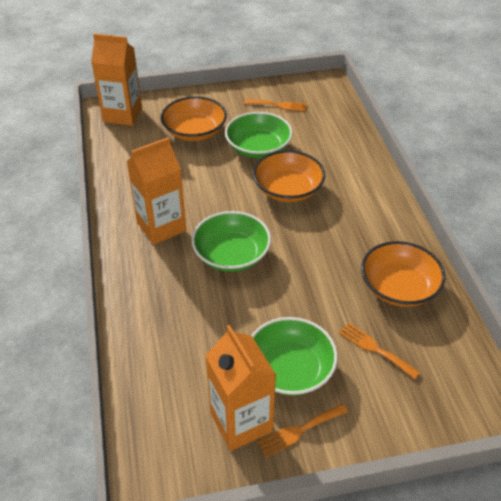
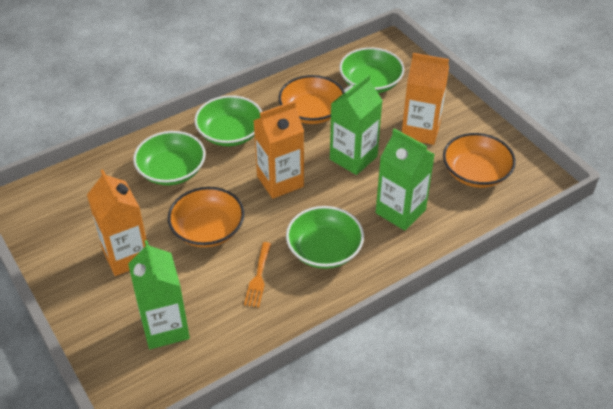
green bowl: 3 -> 4
green carton: 0 -> 3
orange fork: 3 -> 1

